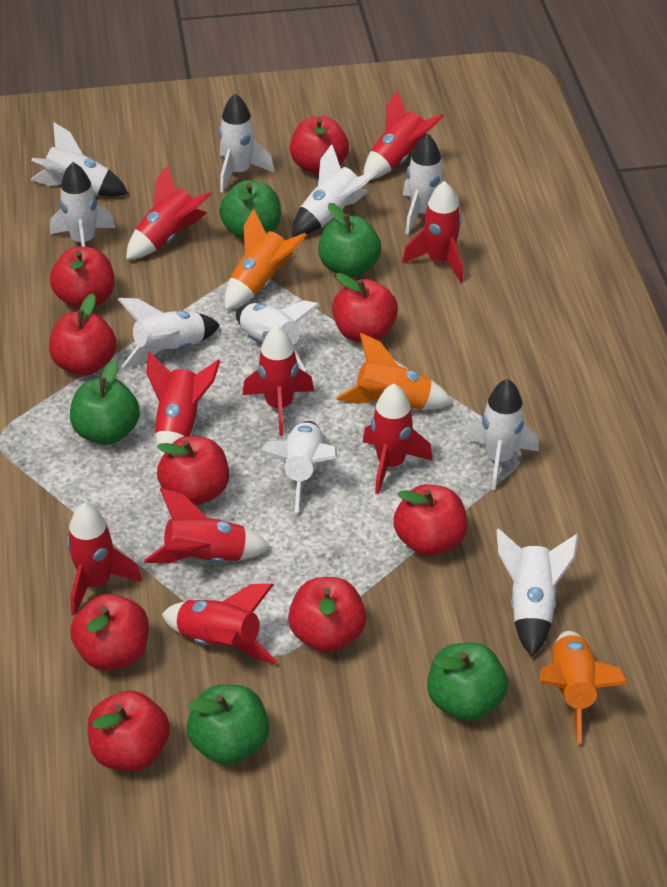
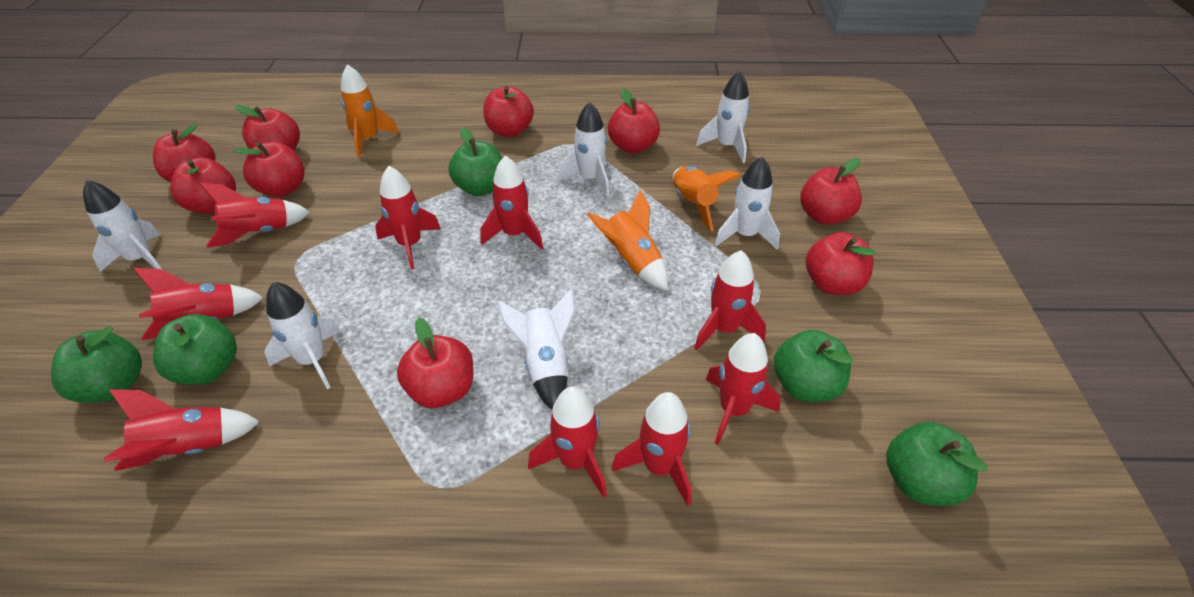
white rocket: 10 -> 6

